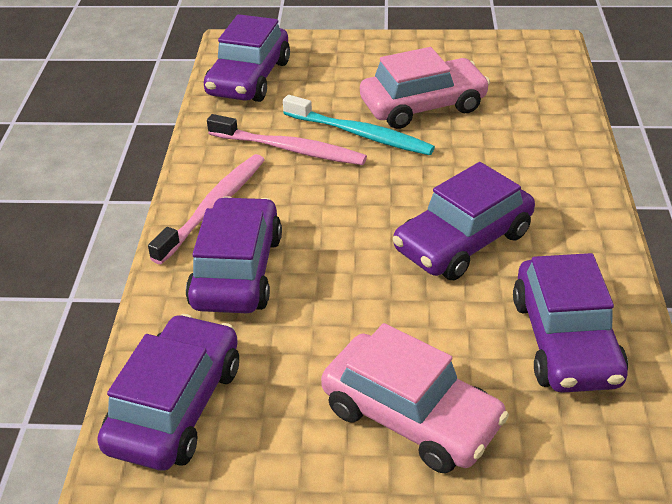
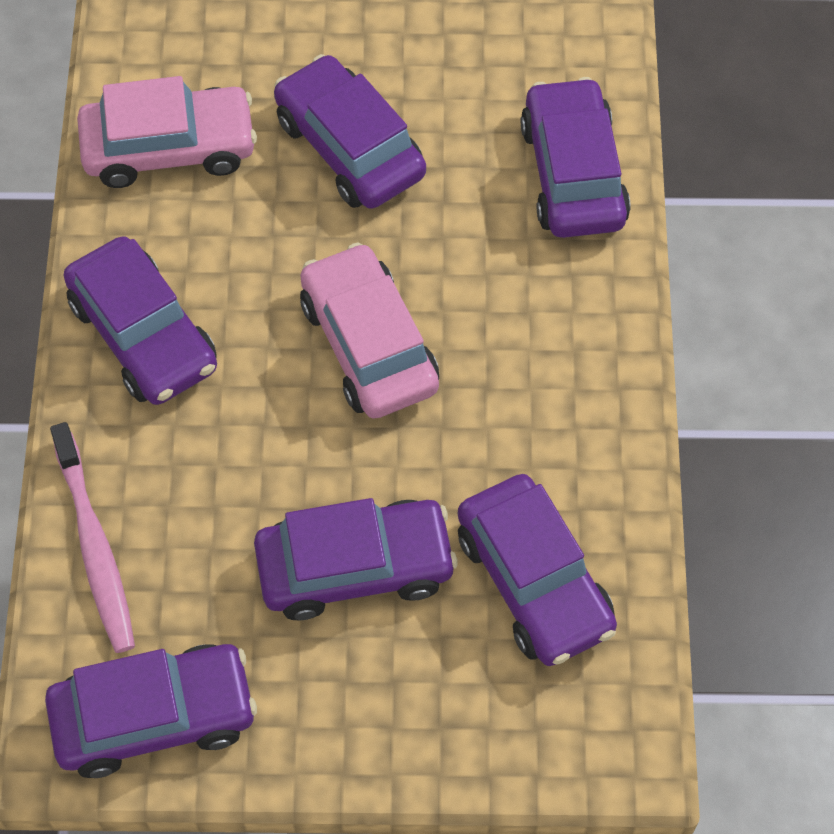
pink toothbrush: 2 -> 1
purple car: 5 -> 6
turquoise toothbrush: 1 -> 0

